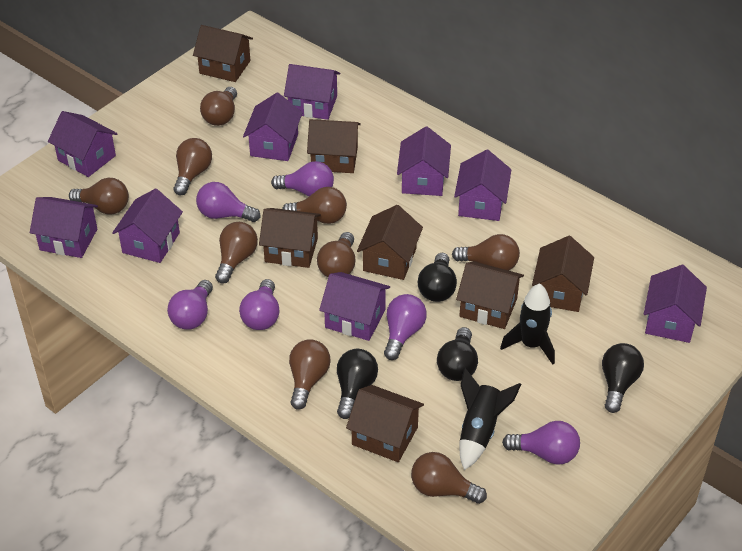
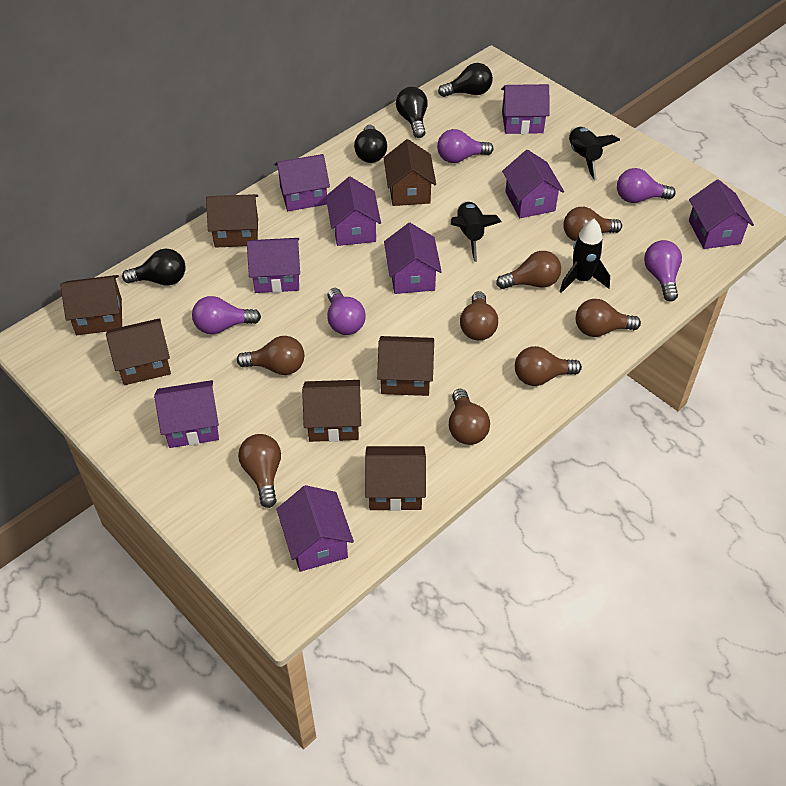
black rocket: 2 -> 3
brown light bulb: 9 -> 8
purple light bulb: 6 -> 5

